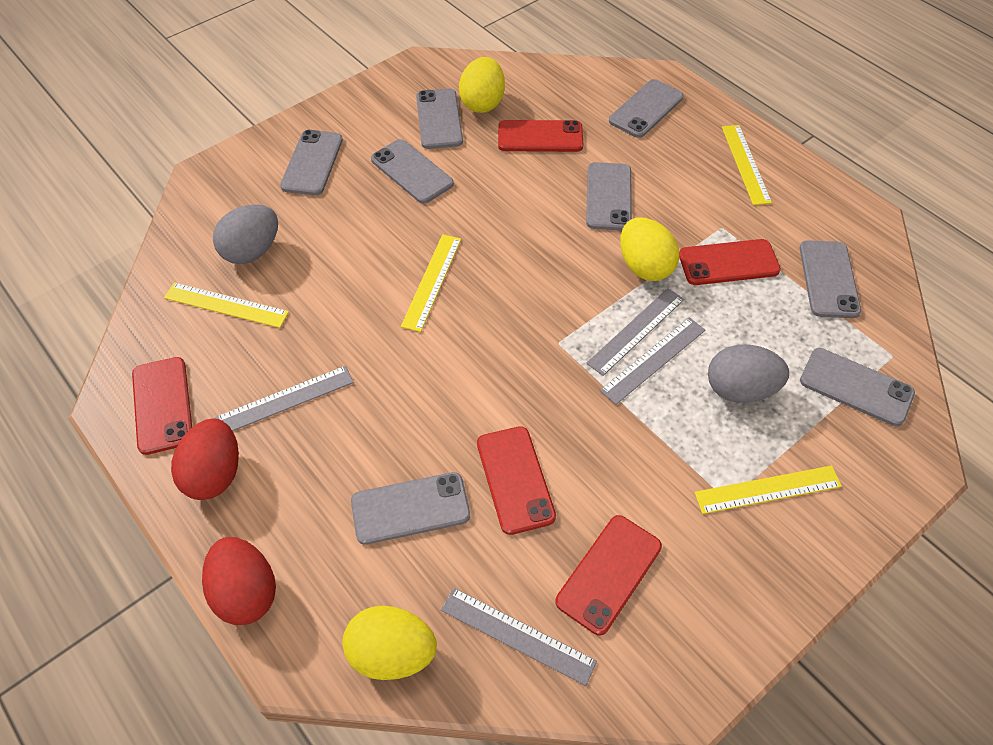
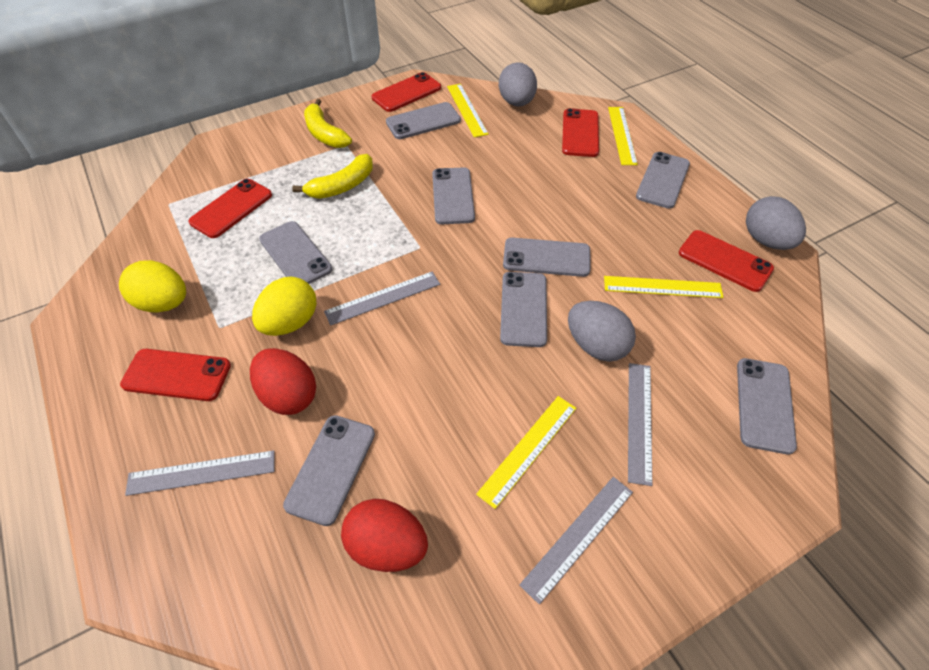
grey egg: 2 -> 3
yellow banana: 0 -> 2
yellow egg: 3 -> 2

